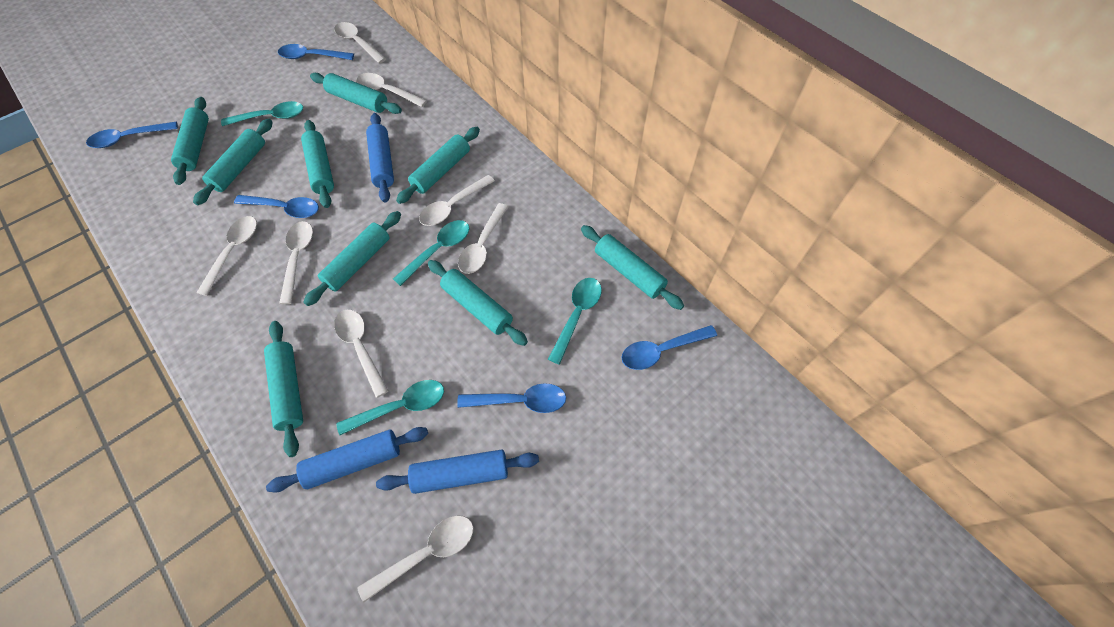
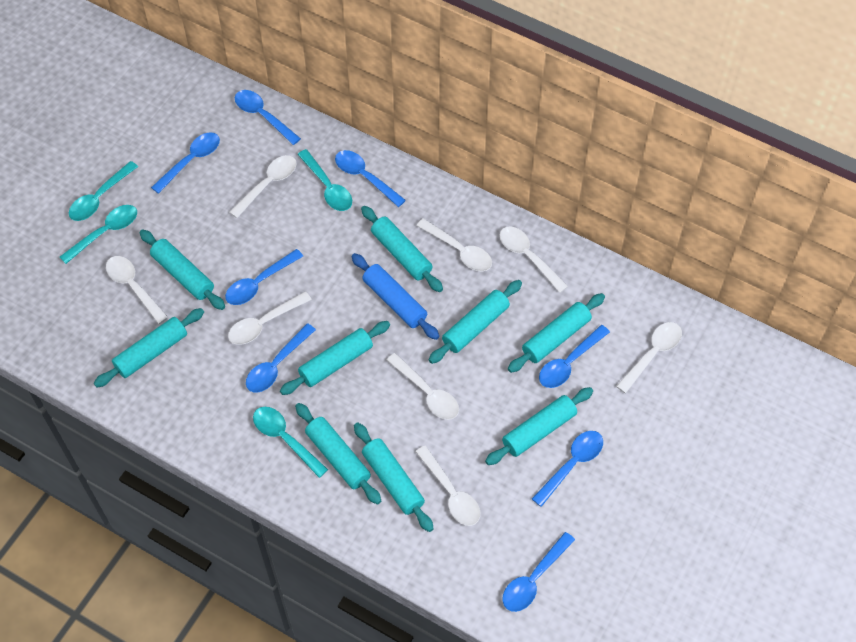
blue rolling pin: 3 -> 1
blue spoon: 5 -> 8

